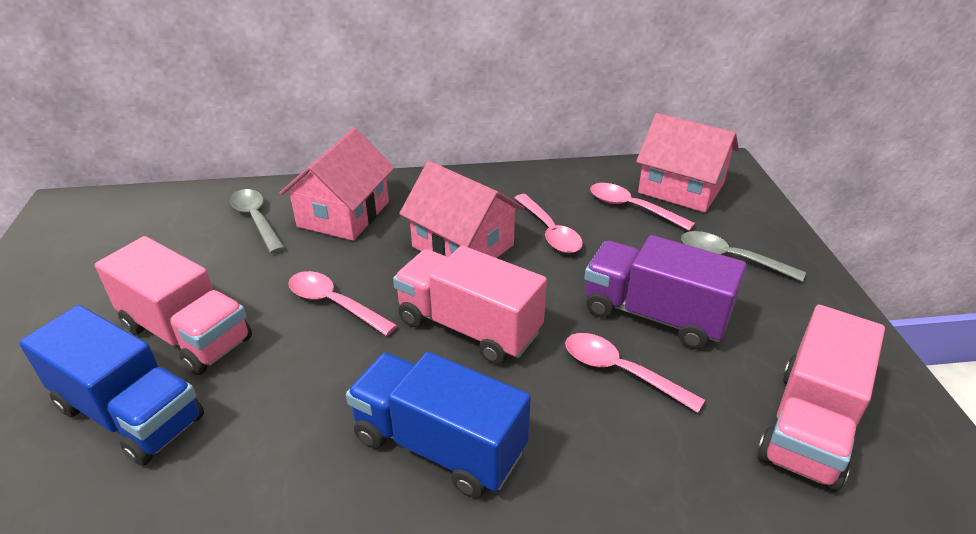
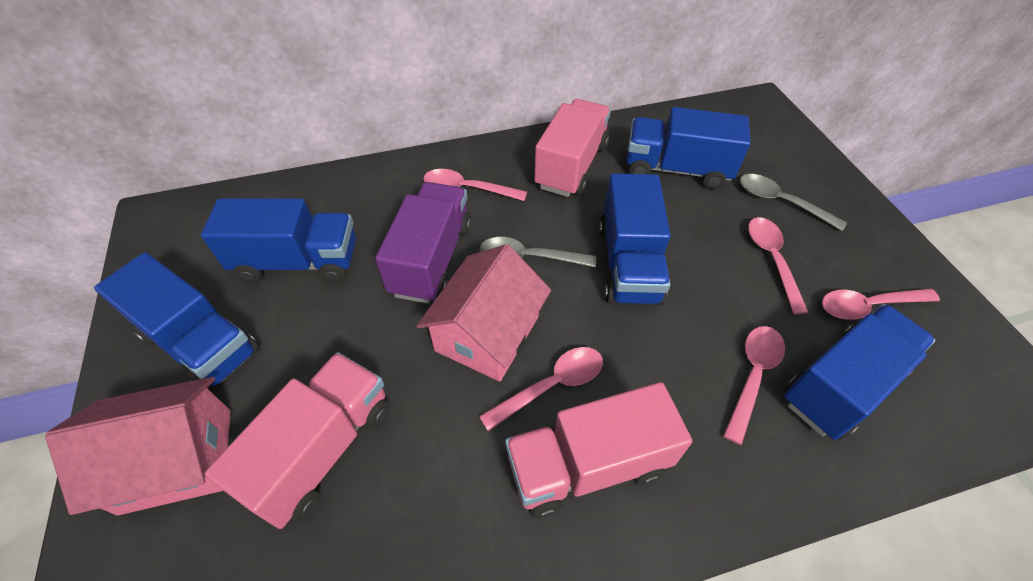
blue truck: 2 -> 5
pink house: 3 -> 2
pink spoon: 4 -> 5

